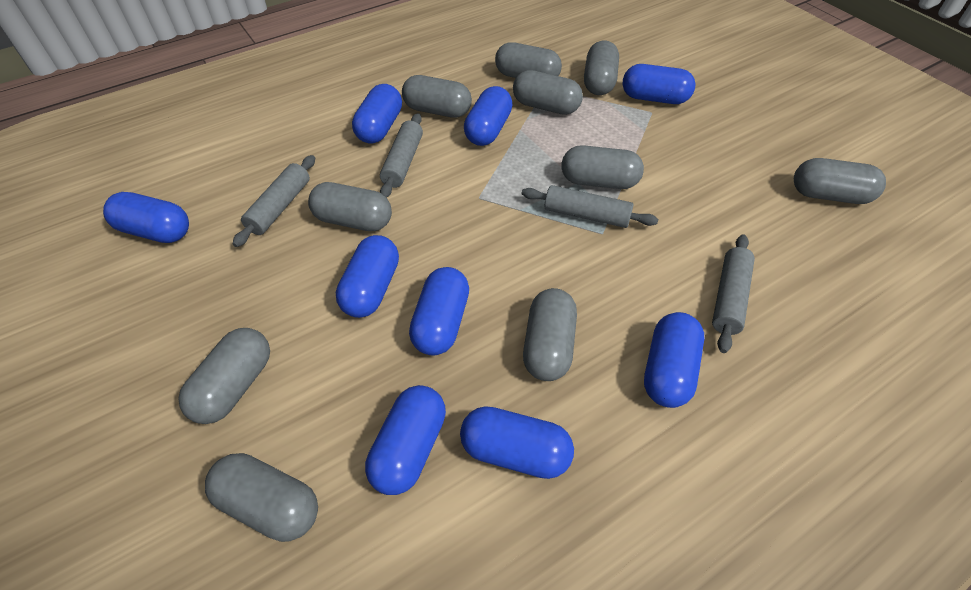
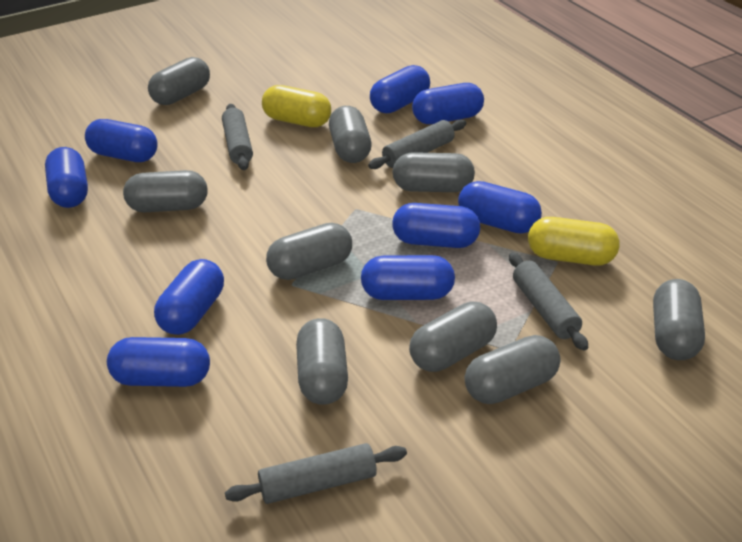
grey capsule: 10 -> 9
yellow capsule: 0 -> 2

